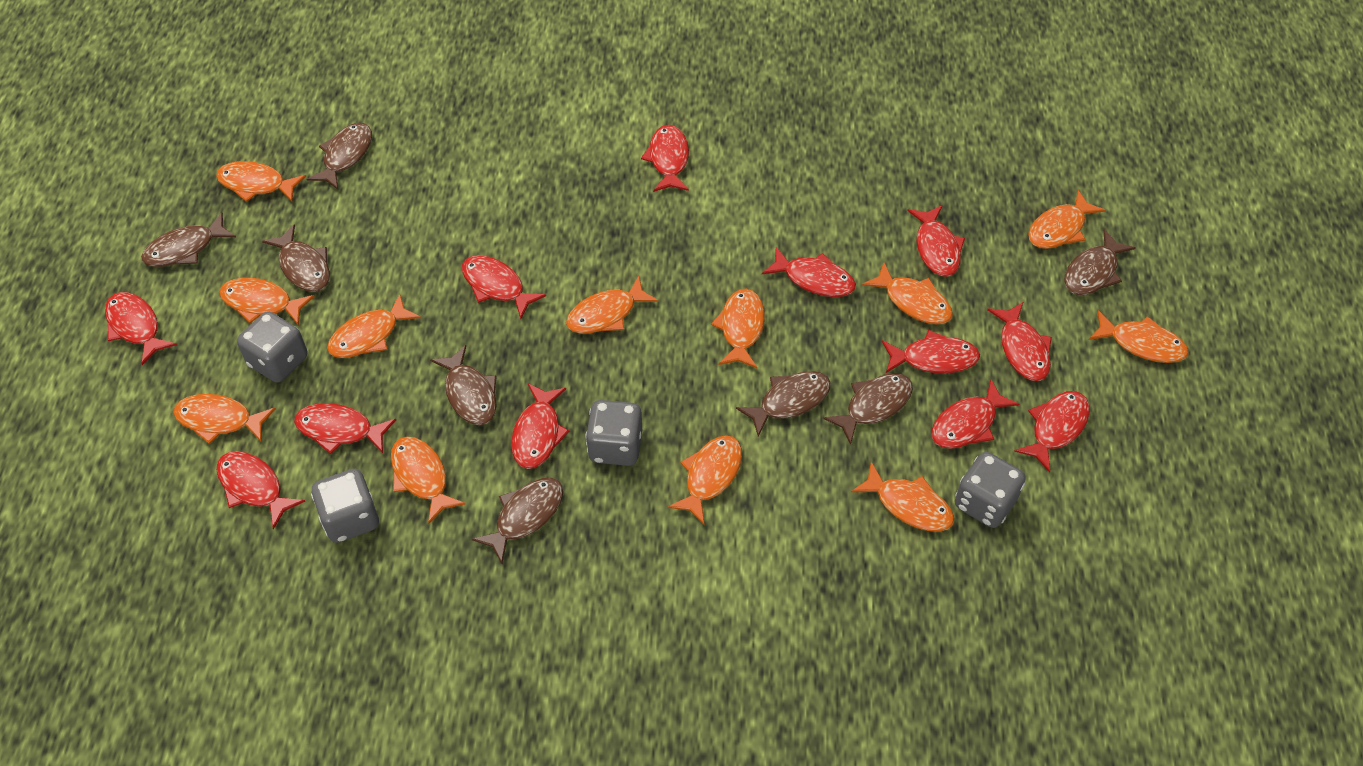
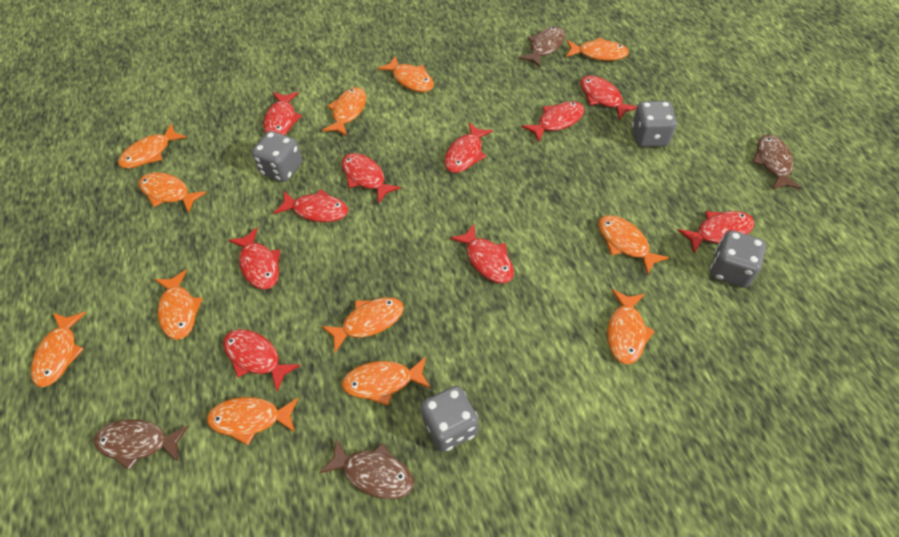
brown fish: 8 -> 4
red fish: 12 -> 10

